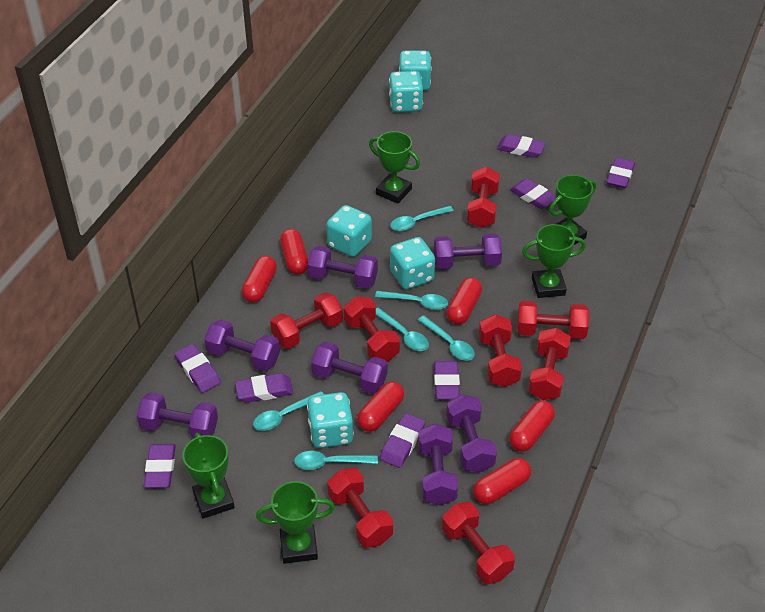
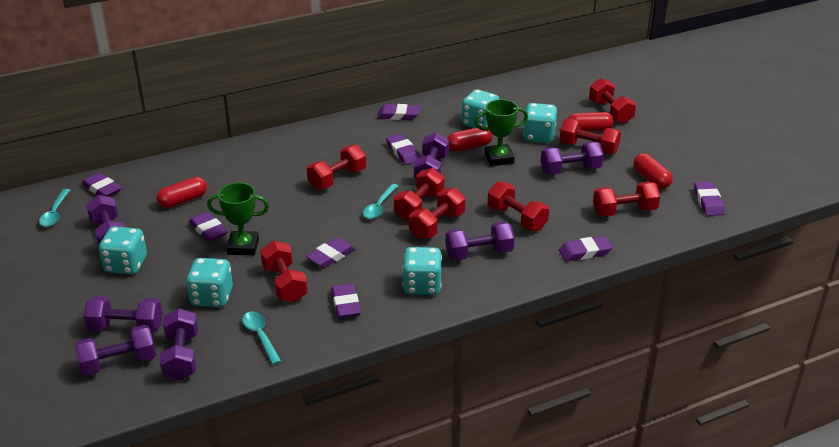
green trophy: 5 -> 2
red capsule: 6 -> 4
turquoise spoon: 6 -> 3

